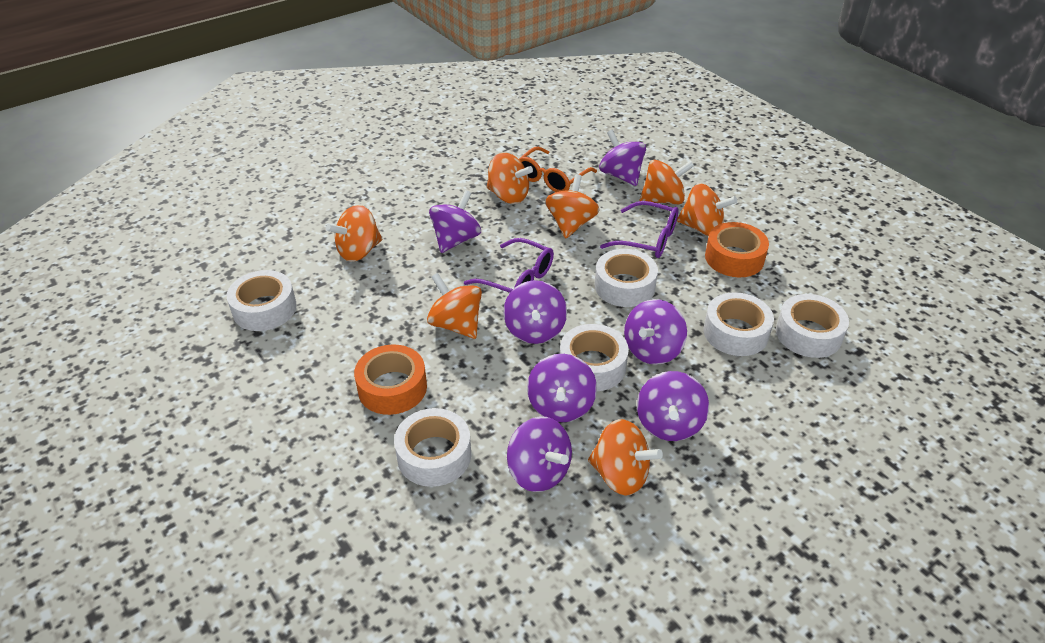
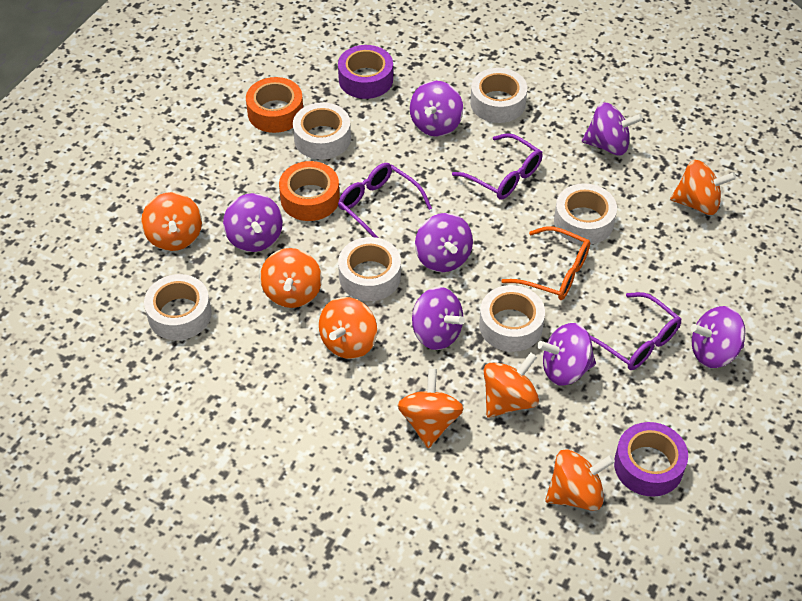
purple glasses: 2 -> 3
purple tape: 0 -> 2

